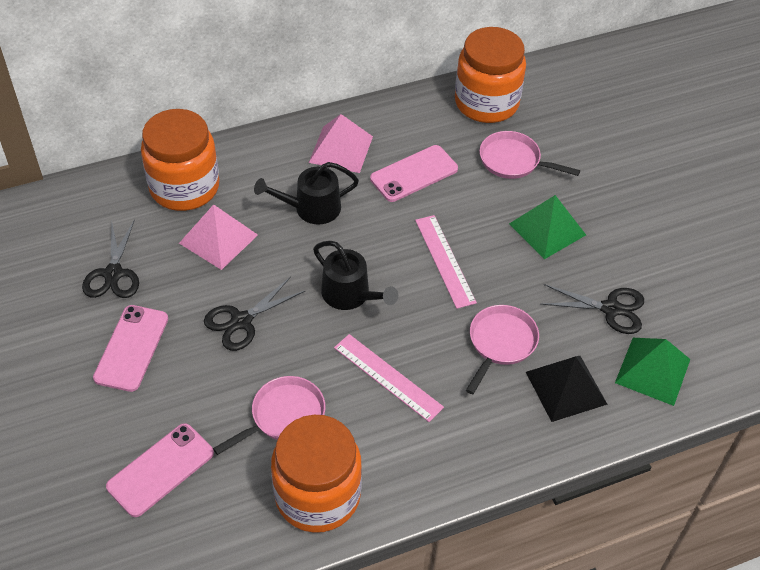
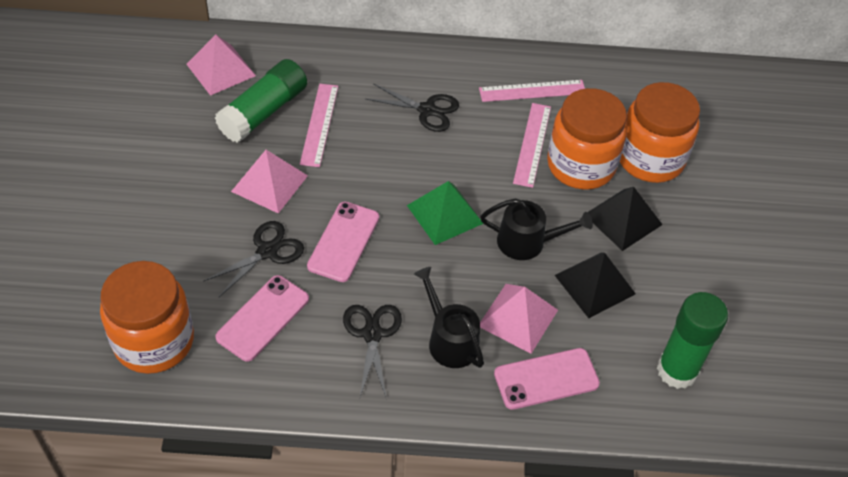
black pyramid: 1 -> 2
green glue stick: 0 -> 2
green pyramid: 2 -> 1
pink pan: 3 -> 0
pink pyramid: 2 -> 3
pink ruler: 2 -> 3

